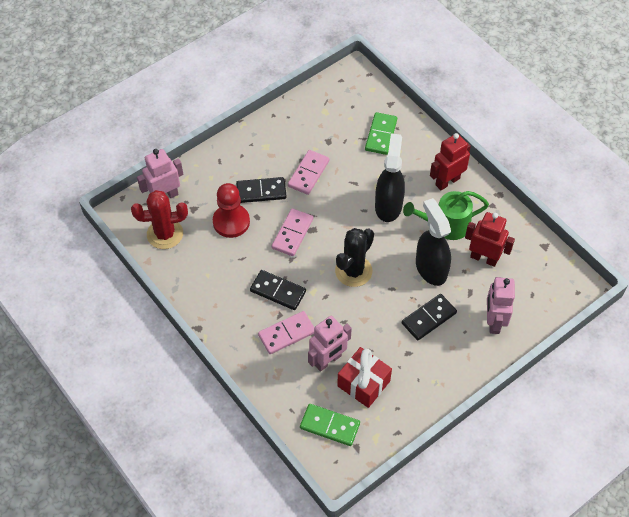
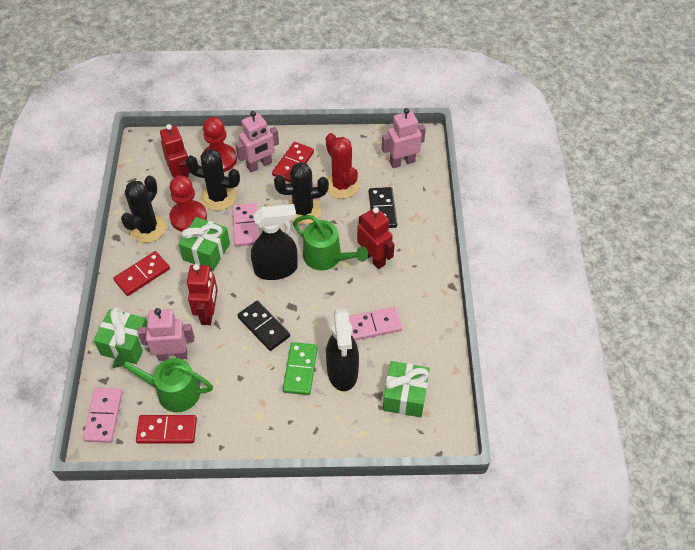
black cactus: 1 -> 3
black domino: 3 -> 2
green domino: 2 -> 1
green gift: 0 -> 3
green watering can: 1 -> 2
red domino: 0 -> 3
red gift: 1 -> 0
red pawn: 1 -> 2
red robot: 2 -> 3

